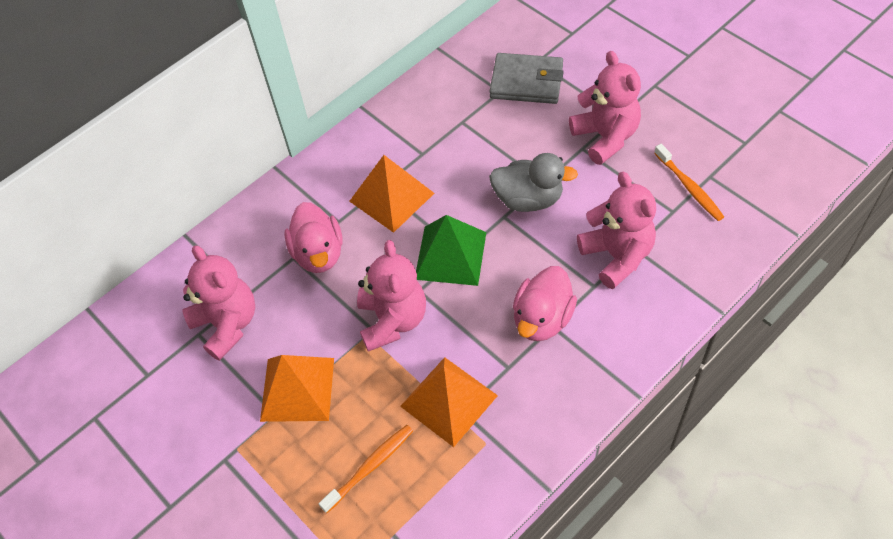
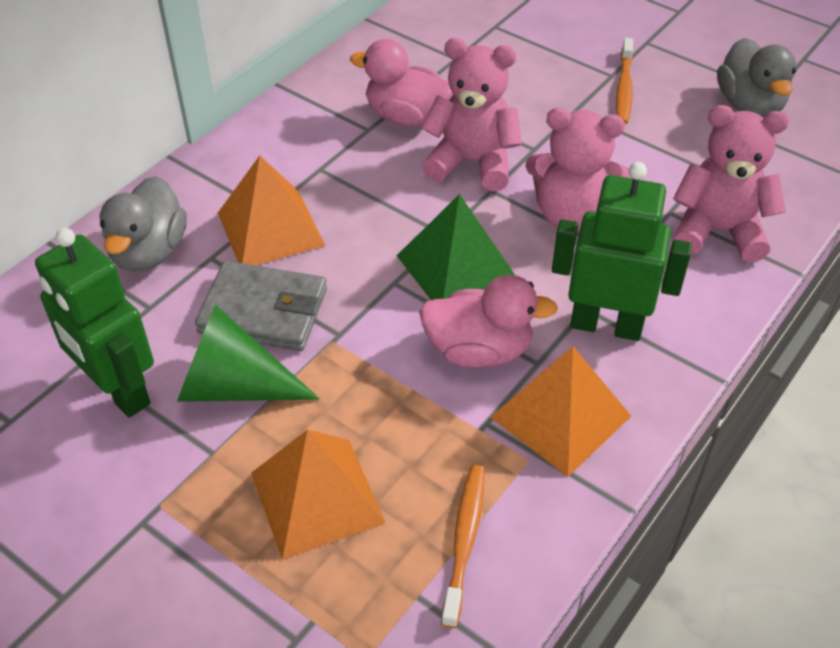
green cone: 0 -> 1
green robot: 0 -> 2
grey duck: 1 -> 2
pink teddy bear: 4 -> 3

